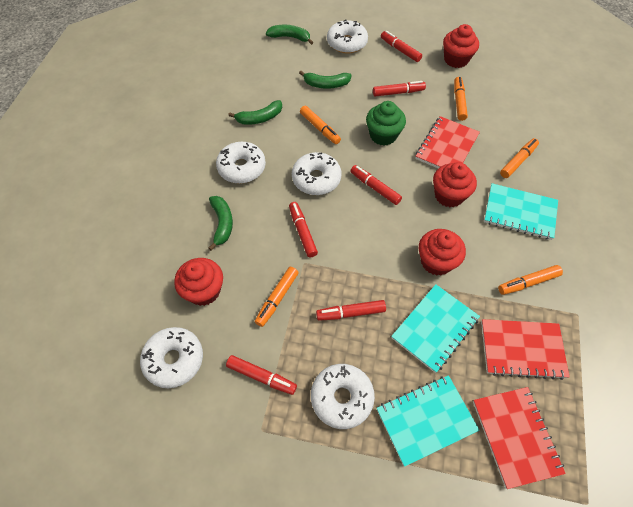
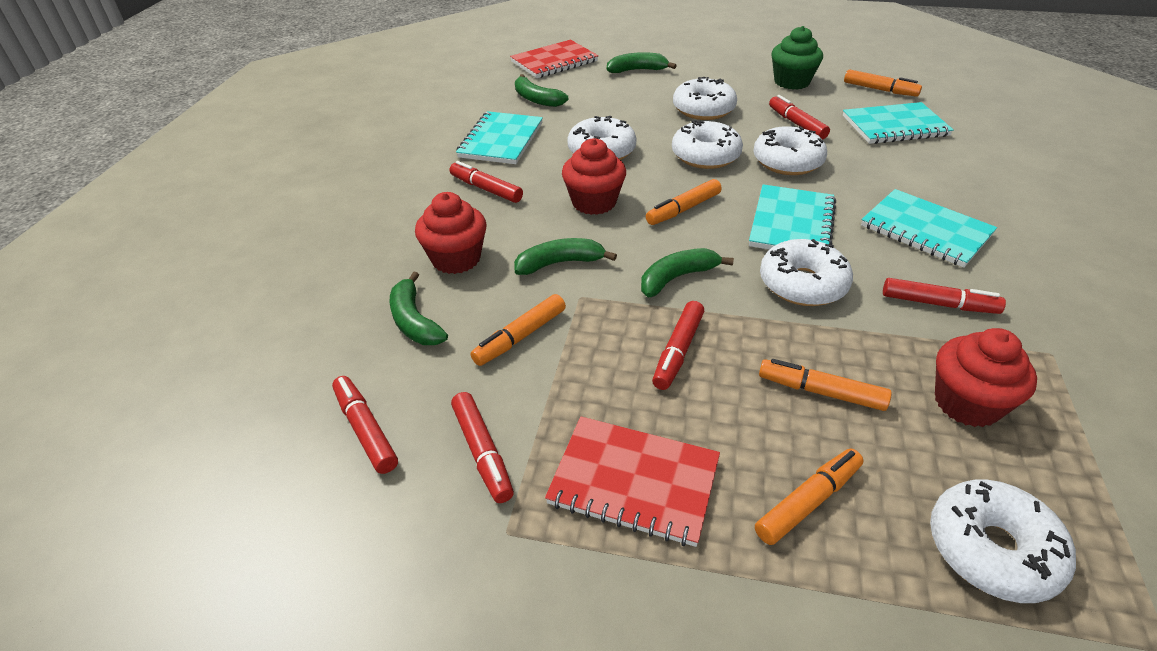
green banana: 4 -> 5
red cupcake: 4 -> 3
red notebook: 3 -> 2
turquoise notebook: 3 -> 4
white donut: 5 -> 6

